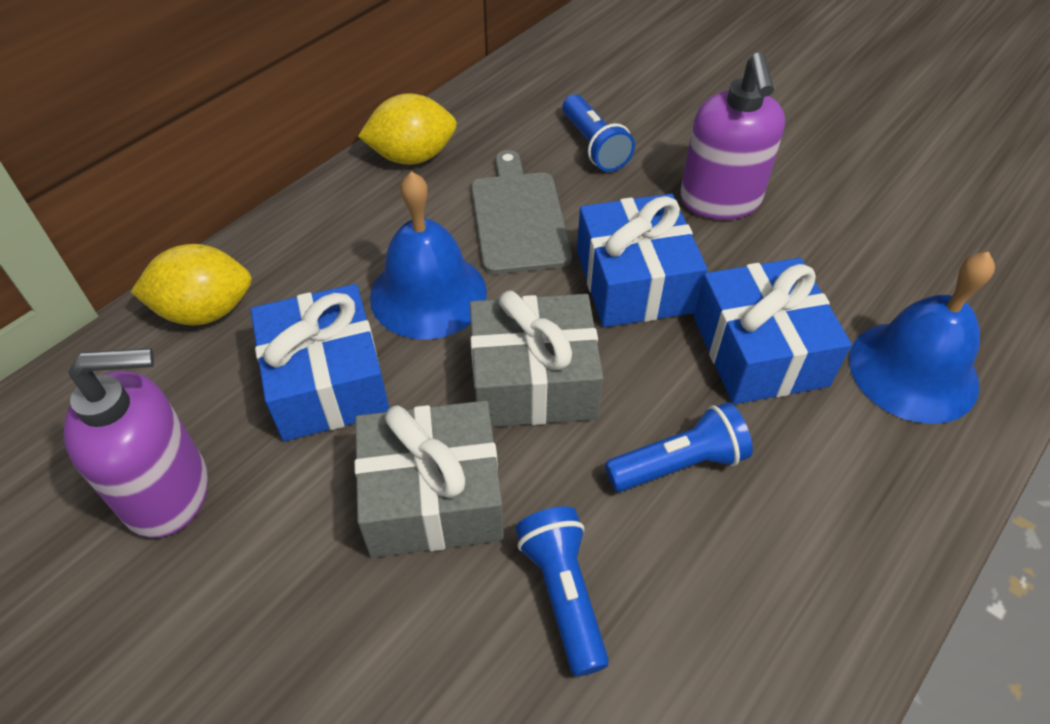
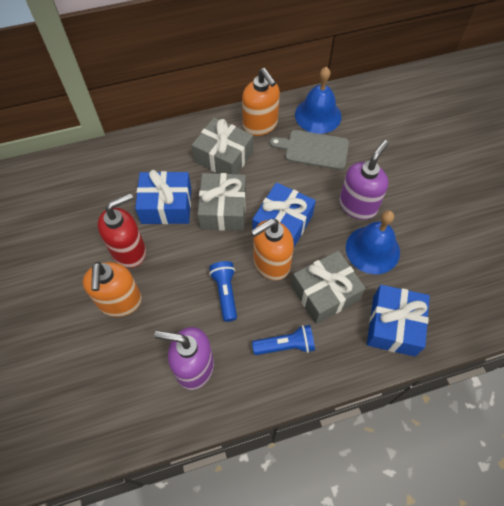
blue flashlight: 3 -> 2
grey gift: 2 -> 3
orange soap dispenser: 0 -> 3
red soap dispenser: 0 -> 1
yellow lemon: 2 -> 0

